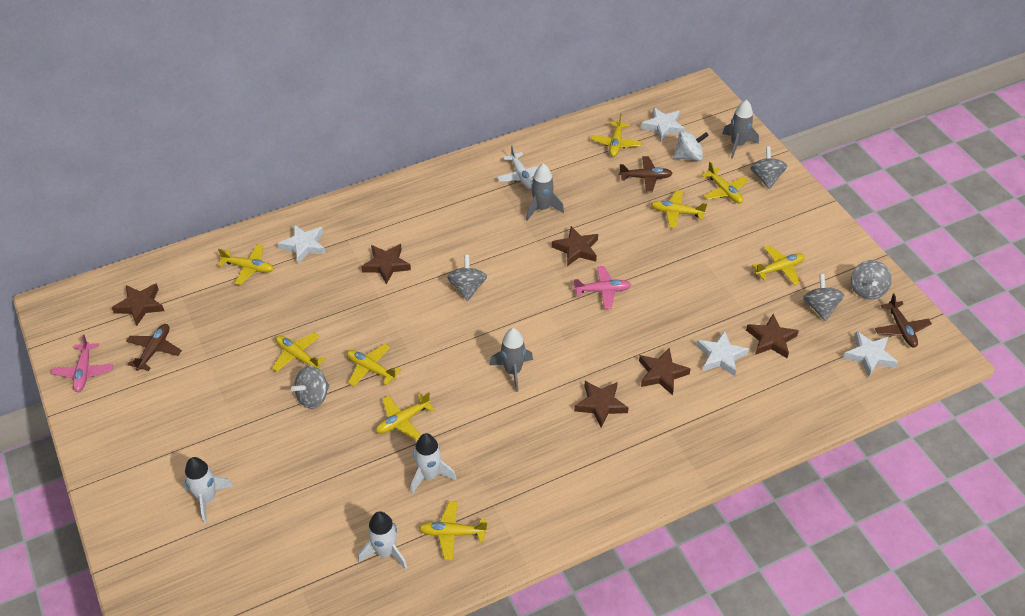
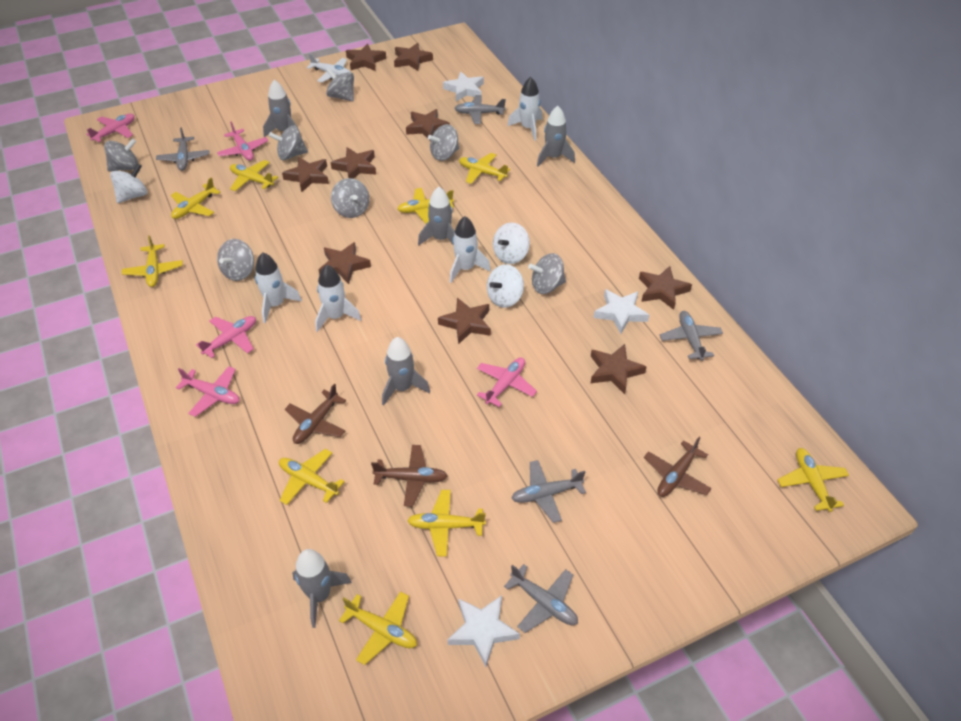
brown star: 6 -> 9
grey plane: 0 -> 5
grey rocket: 3 -> 5
grey spinning top: 5 -> 7
pink plane: 2 -> 5
white rocket: 3 -> 4
white spinning top: 1 -> 3
white star: 4 -> 3

